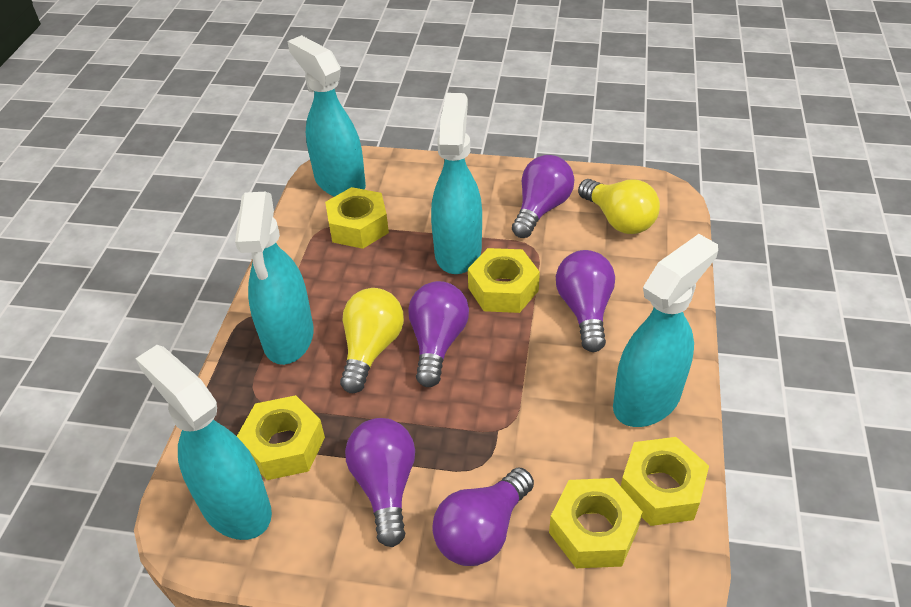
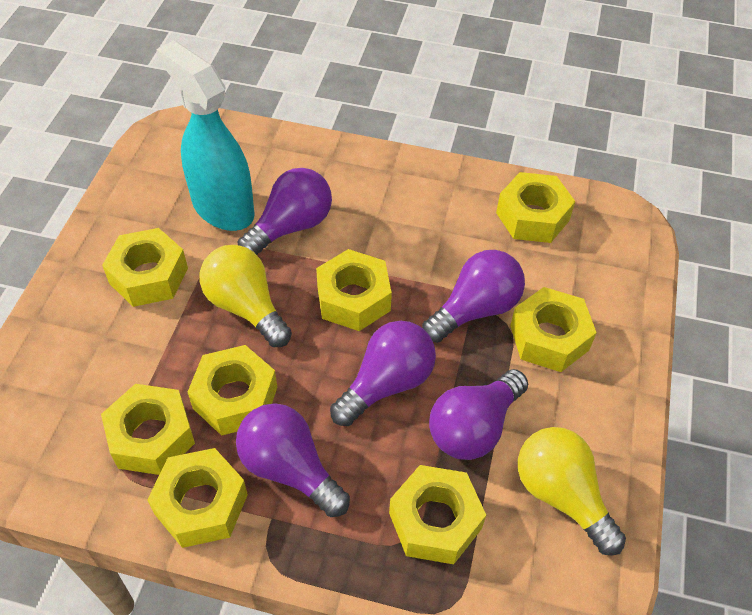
turquoise spray bottle: 5 -> 1
yellow nut: 5 -> 8

